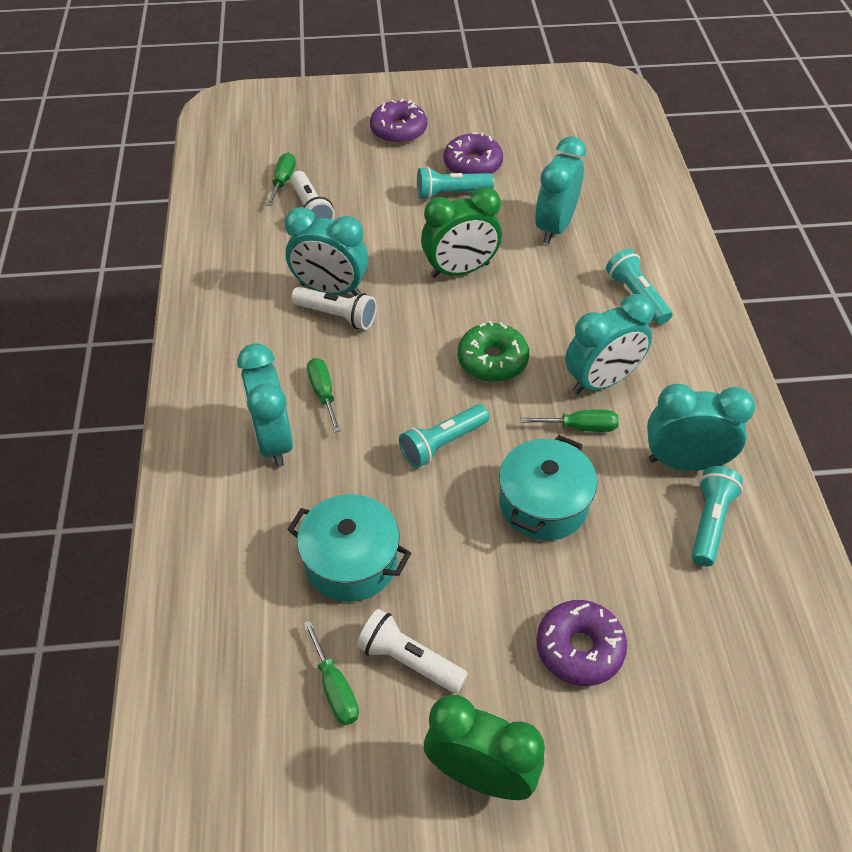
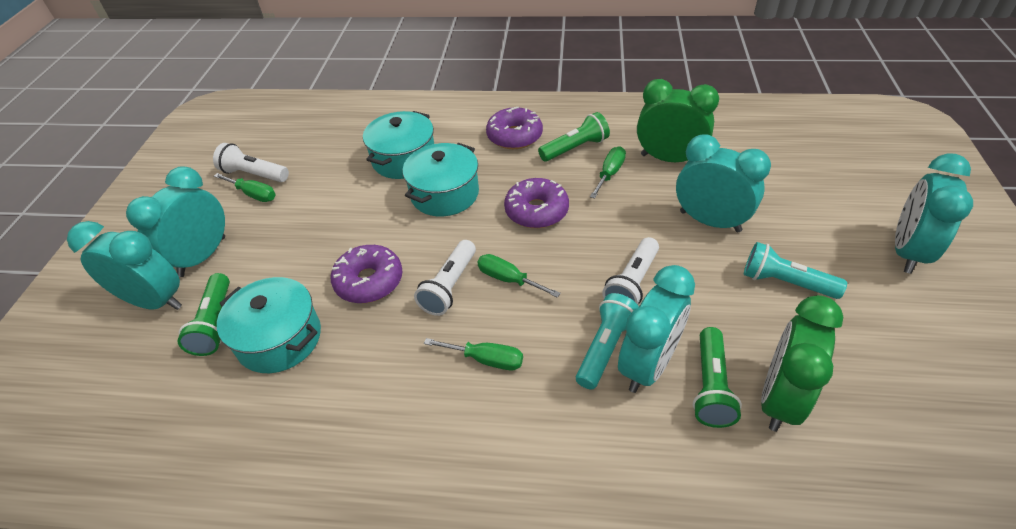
green donut: 1 -> 0
green flashlight: 0 -> 3
turquoise flashlight: 4 -> 2
turquoise pot: 2 -> 3

